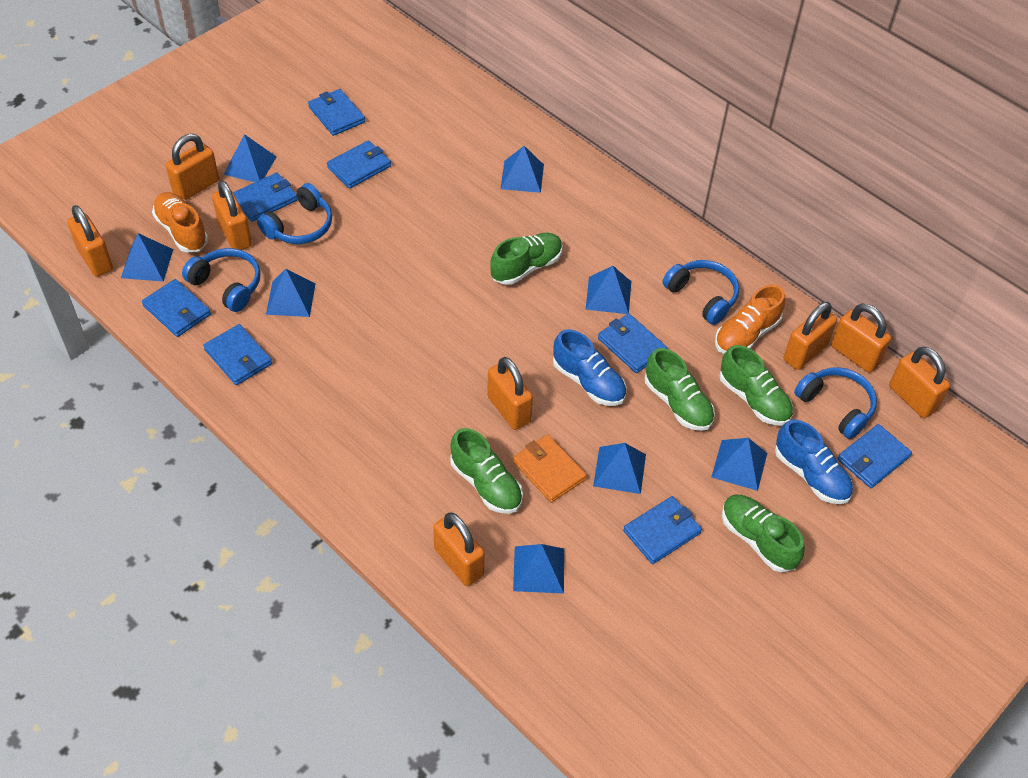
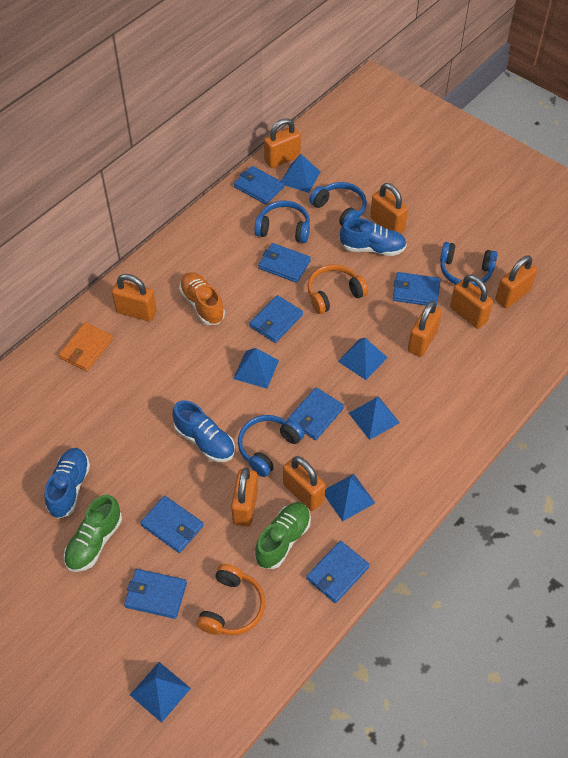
blue pyramid: 8 -> 6
blue shoe: 2 -> 3
green shoe: 5 -> 2
orange headphones: 0 -> 2
orange shoe: 2 -> 1

